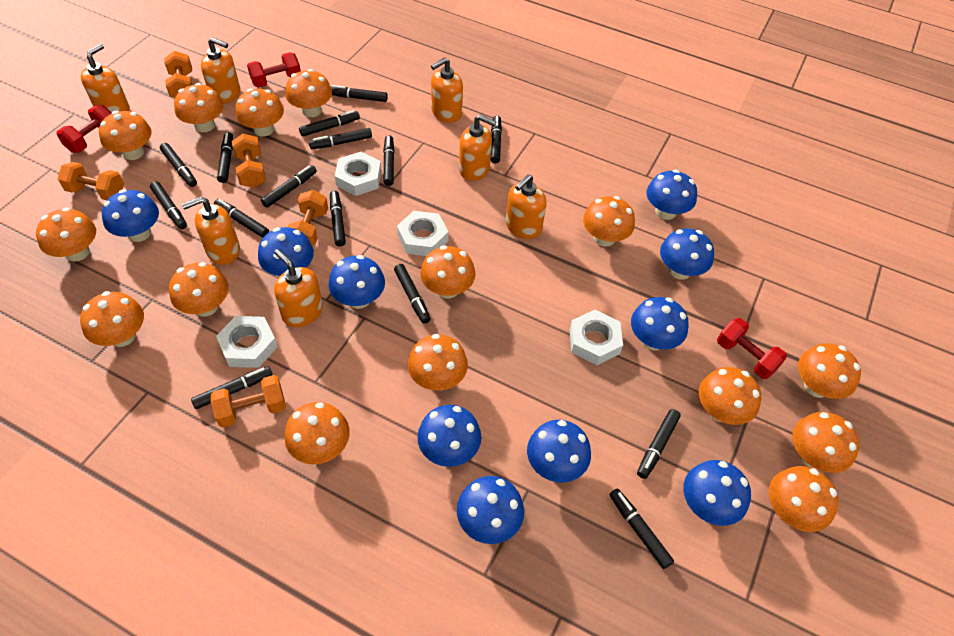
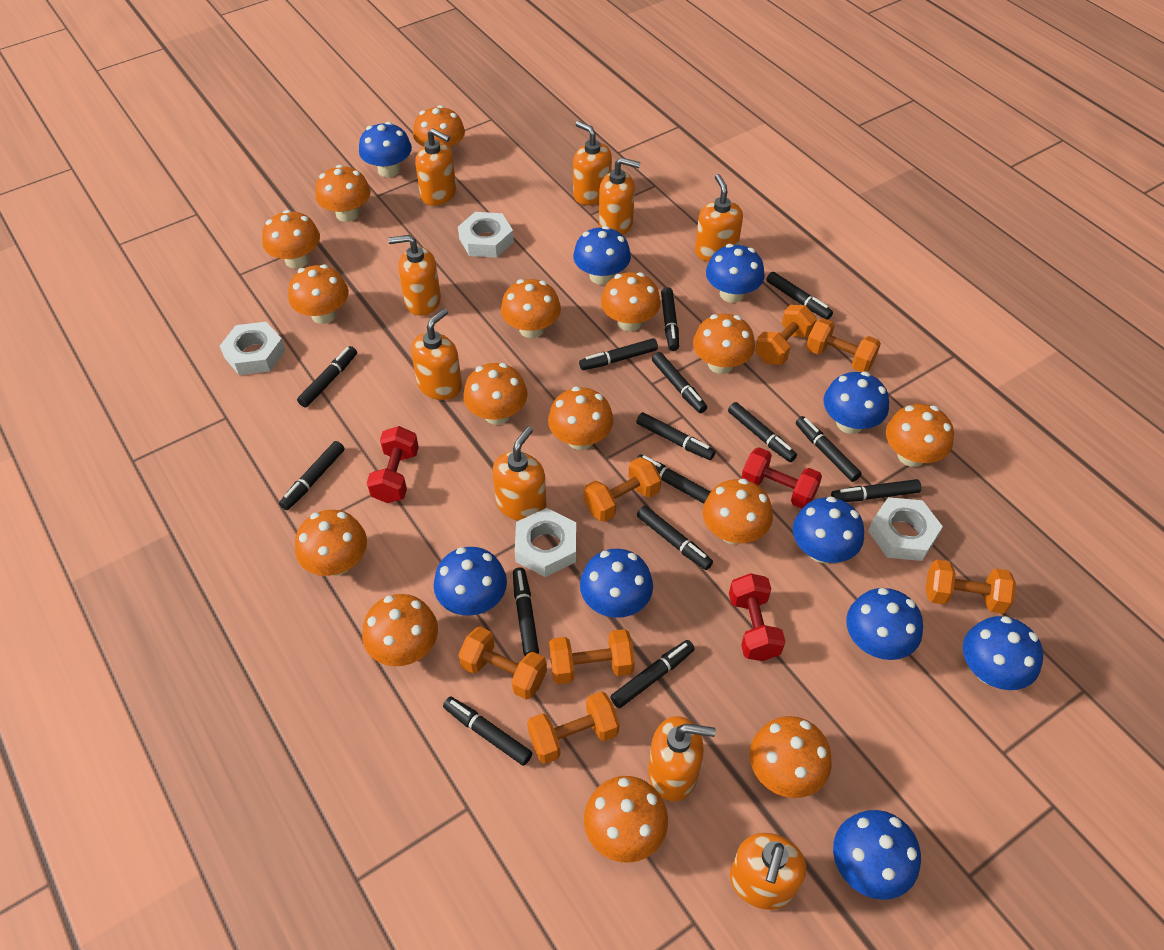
orange dumbbell: 5 -> 7
orange soap dispenser: 7 -> 9

